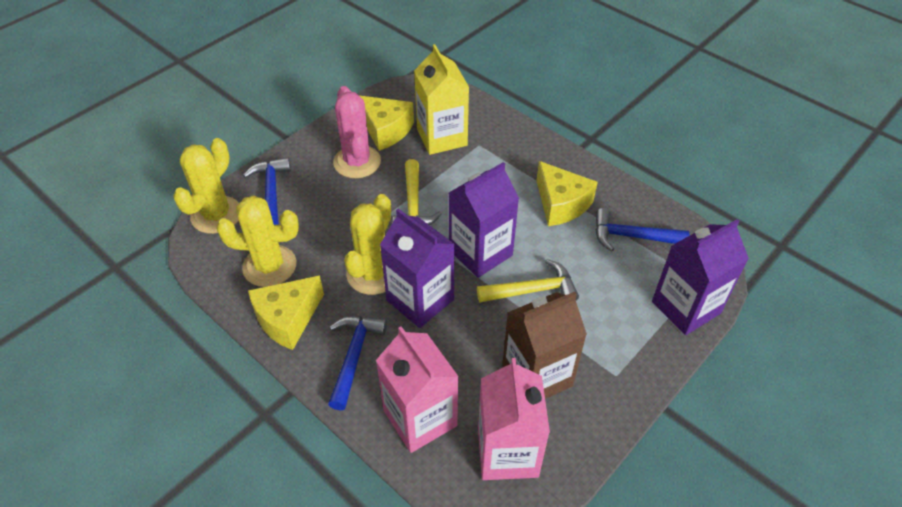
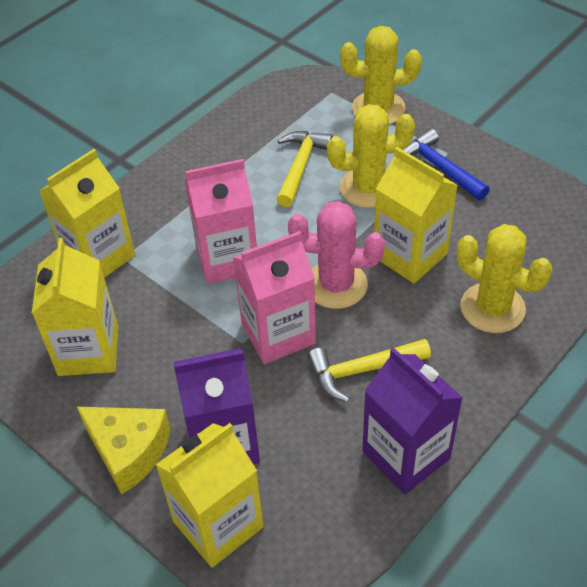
blue hammer: 3 -> 1
brown carton: 1 -> 0
purple carton: 3 -> 2
yellow carton: 1 -> 4
yellow cheese: 3 -> 1

